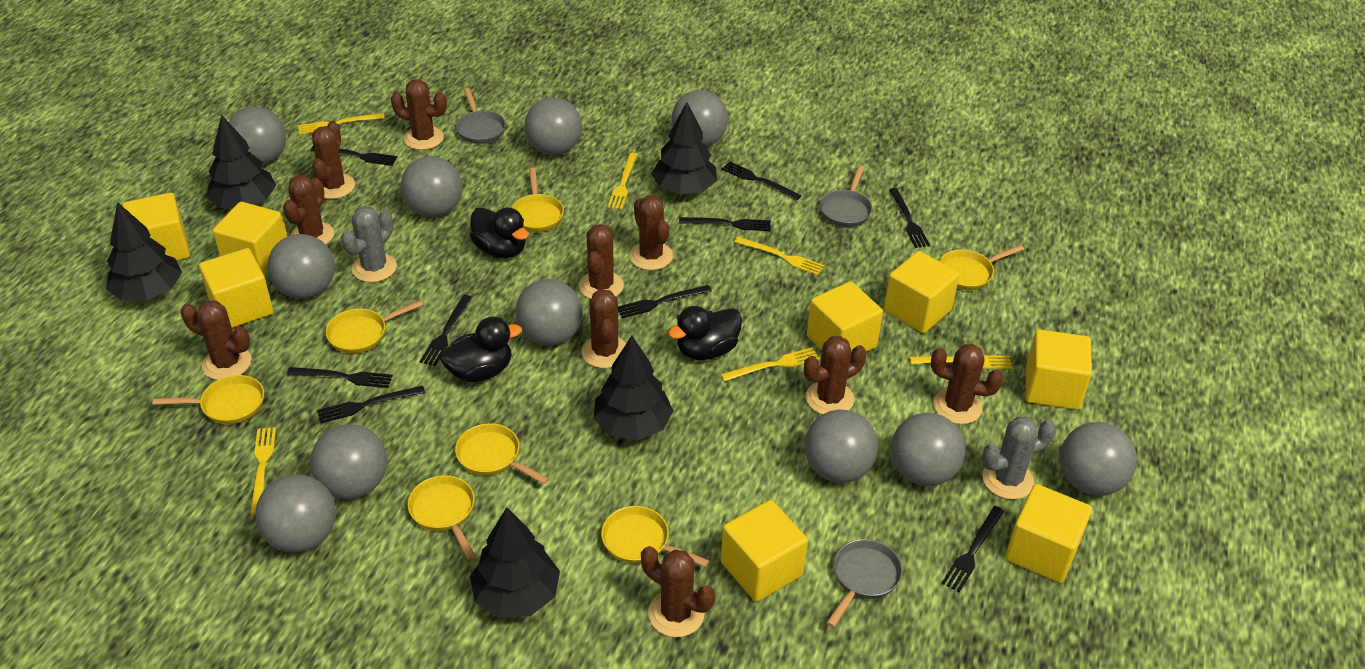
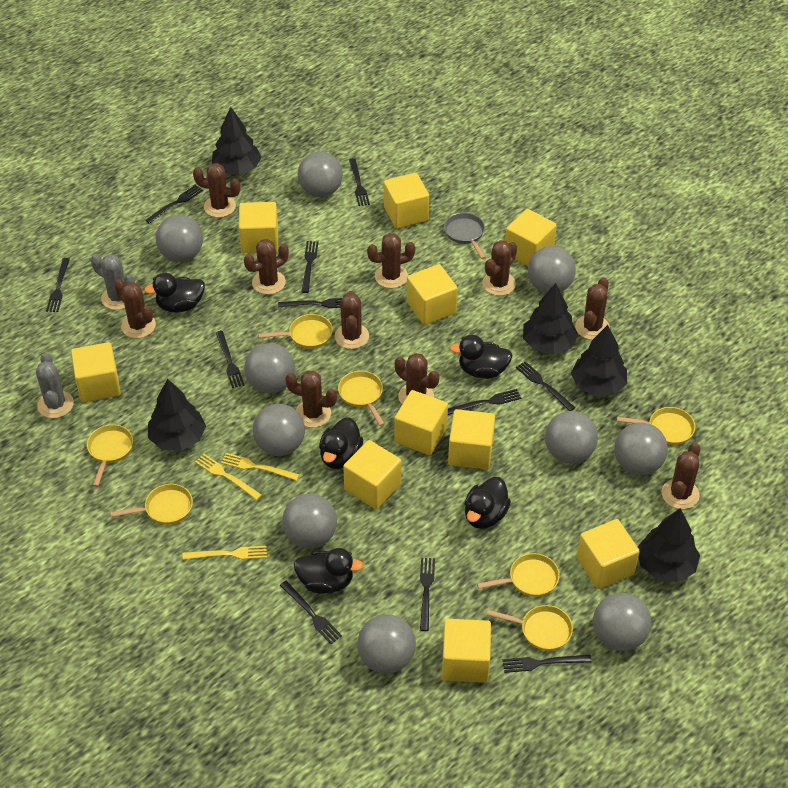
black duck: 3 -> 5
black fork: 9 -> 11
grey ball: 11 -> 10
grey pan: 3 -> 1
yellow cube: 8 -> 10
yellow fork: 6 -> 3

